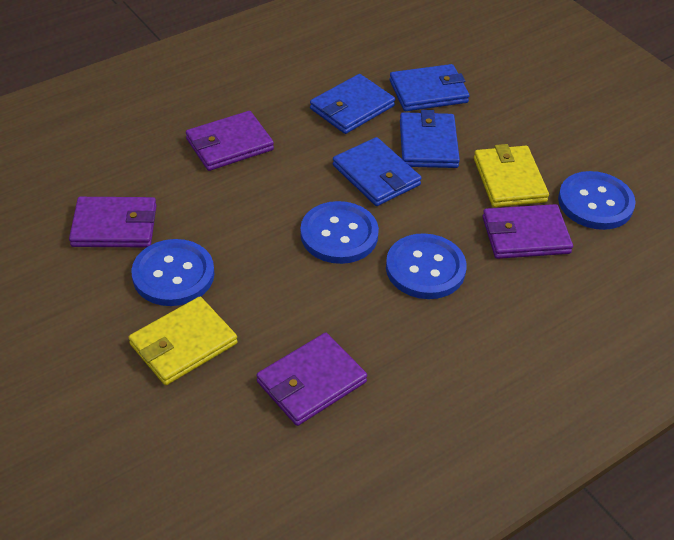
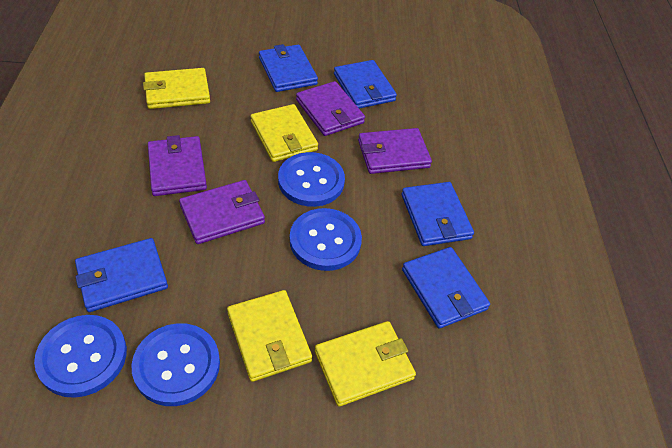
blue wallet: 4 -> 5
yellow wallet: 2 -> 4

